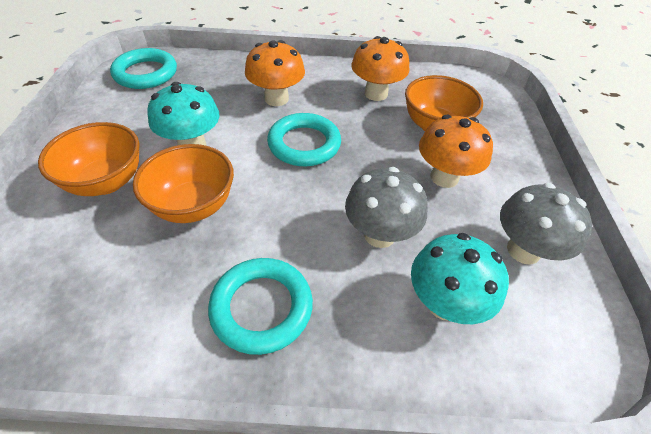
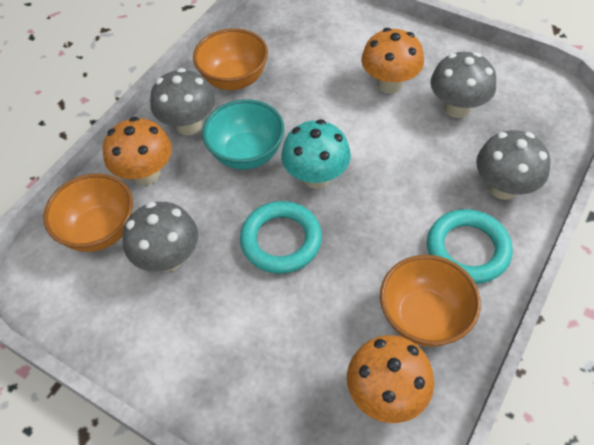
grey mushroom: 2 -> 4
turquoise bowl: 0 -> 1
turquoise mushroom: 2 -> 1
turquoise ring: 3 -> 2

